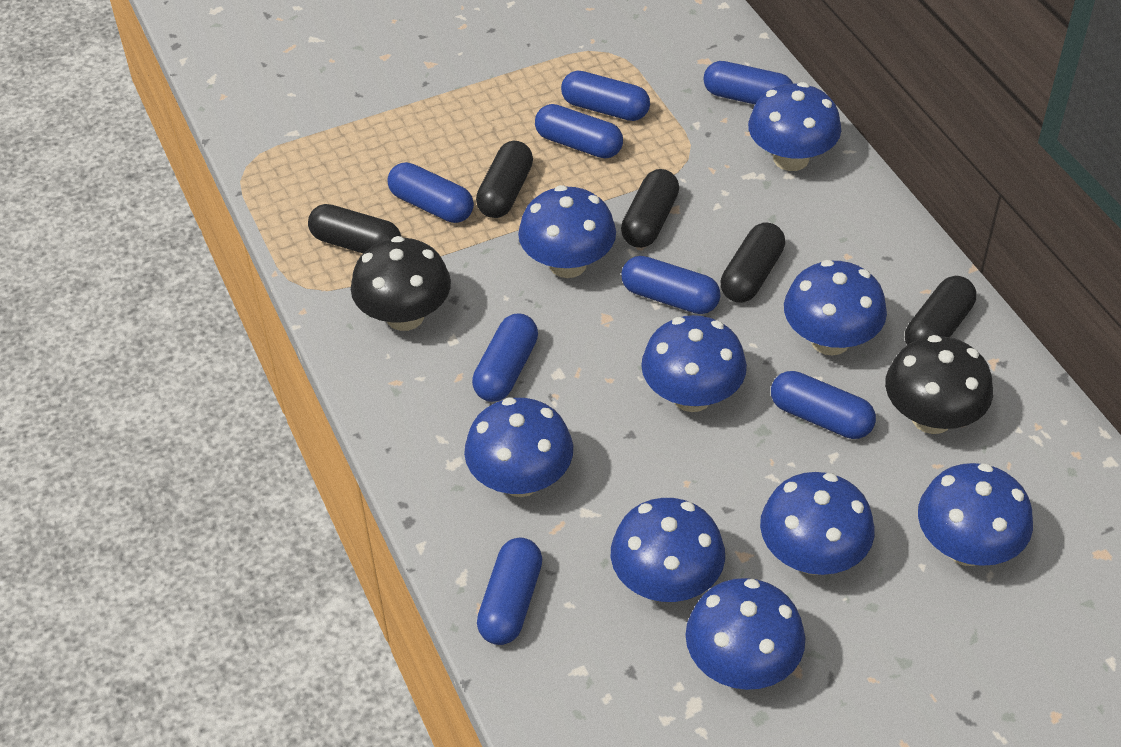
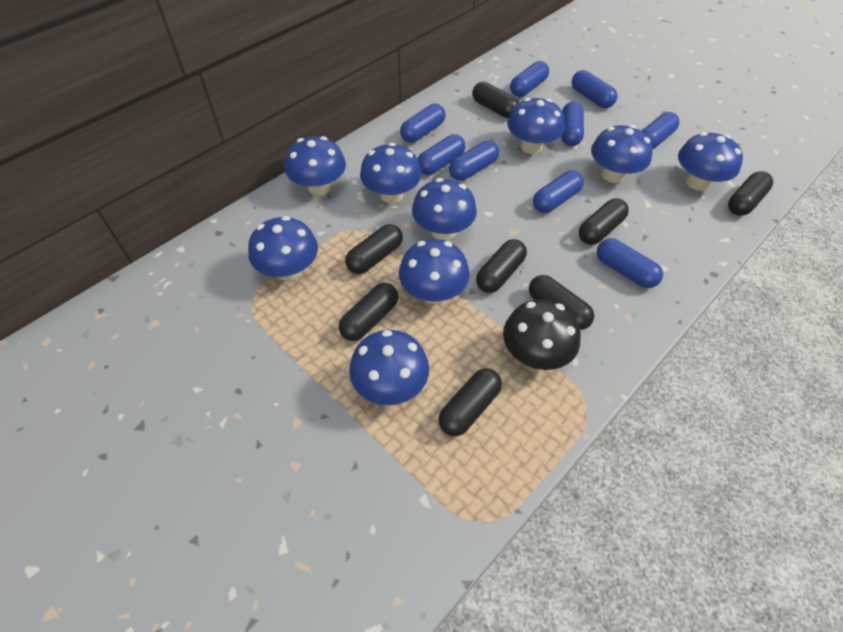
black capsule: 5 -> 8
black mushroom: 2 -> 1
blue capsule: 8 -> 9

